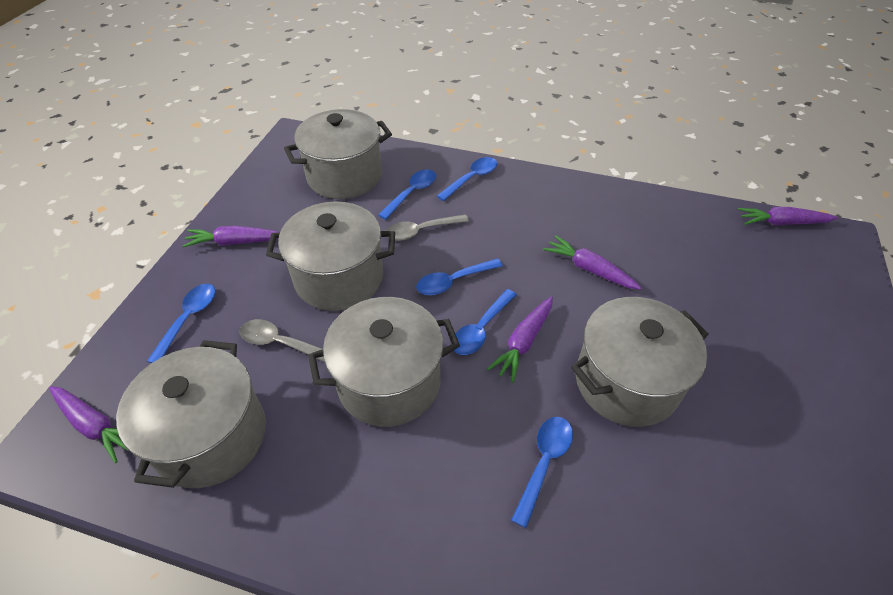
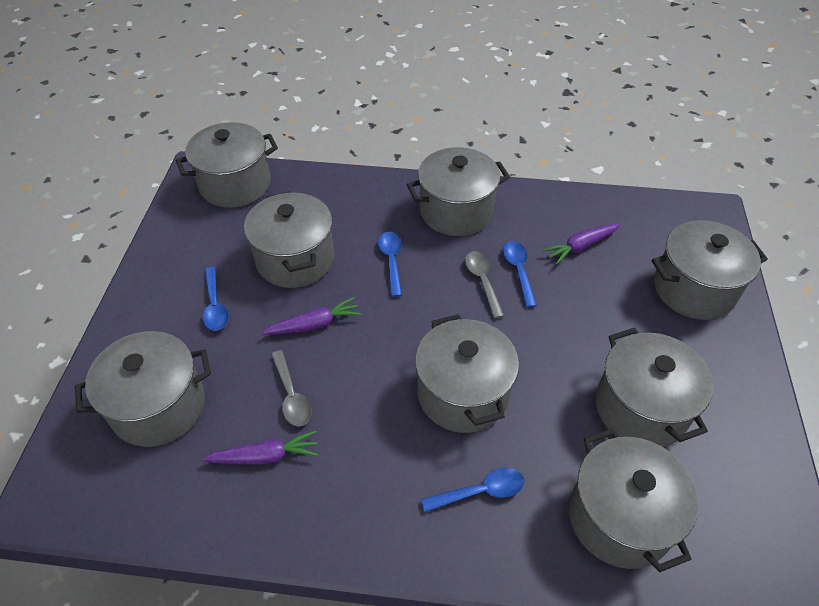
blue spoon: 6 -> 4
grey pot: 5 -> 8
purple carrot: 5 -> 3

